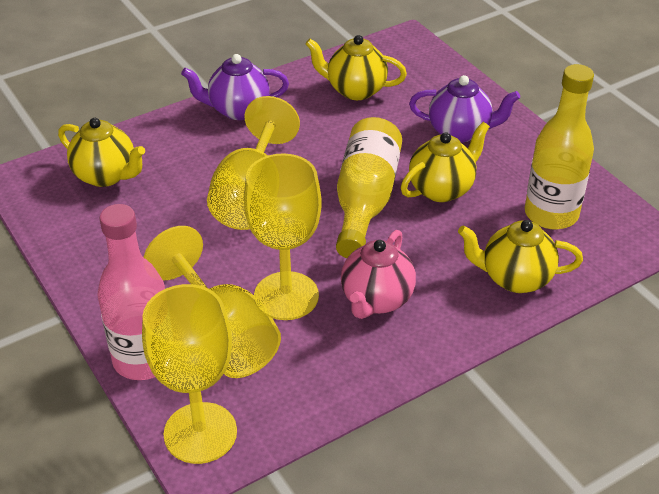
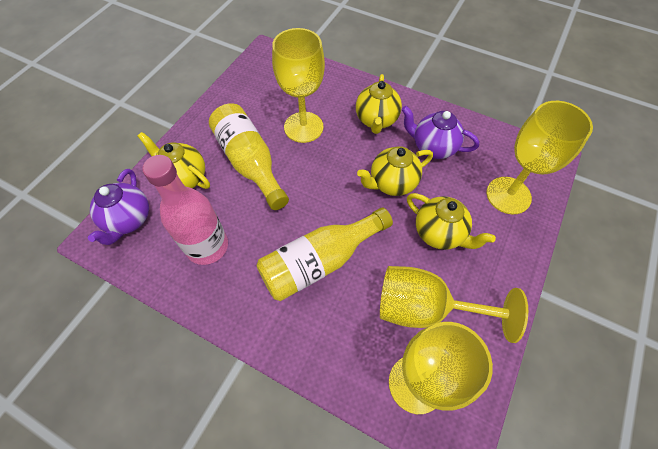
pink teapot: 1 -> 0

